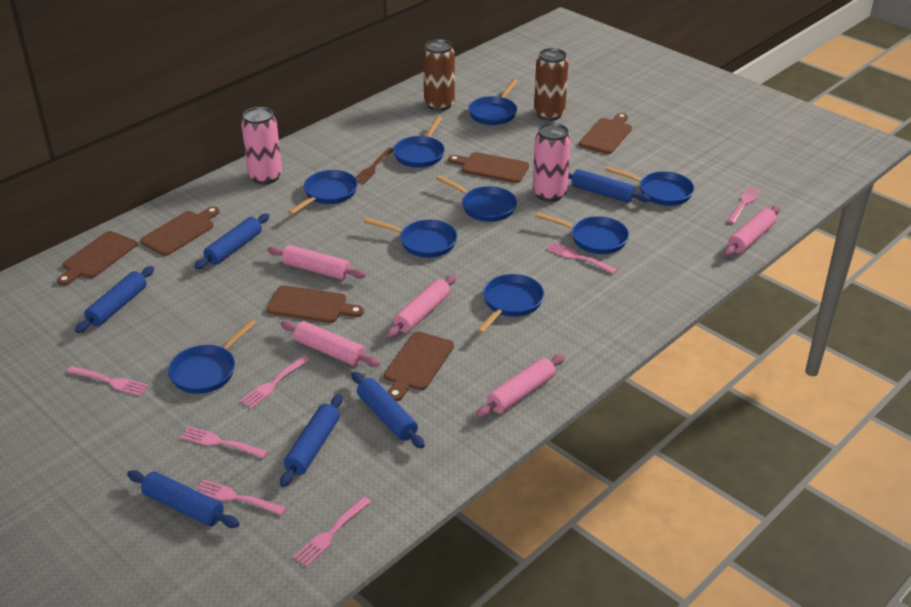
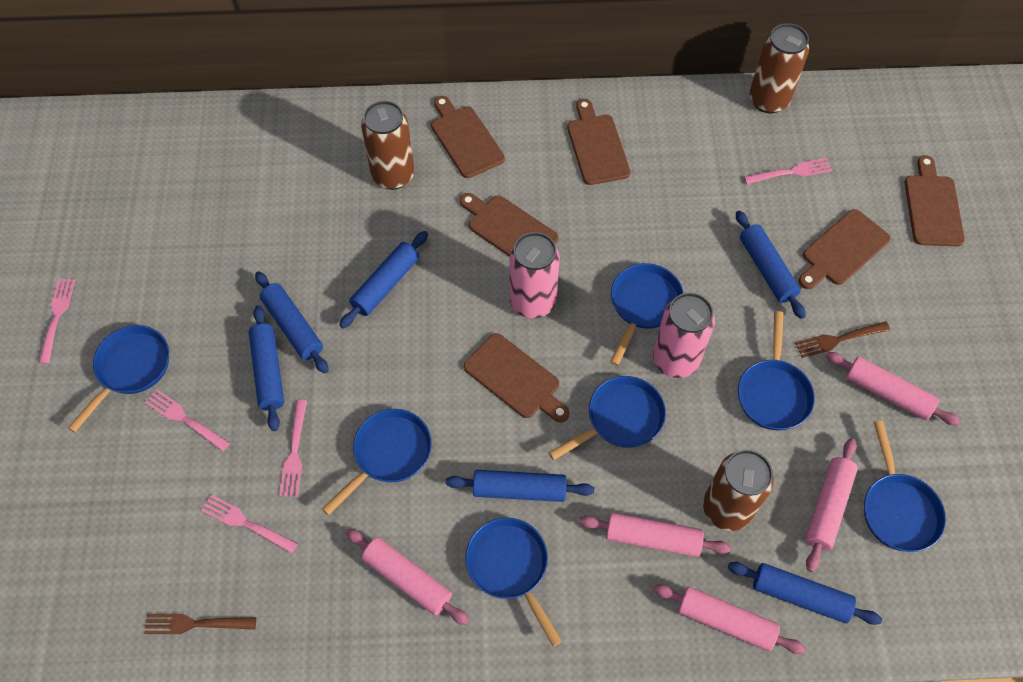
blue pan: 9 -> 7
brown can: 2 -> 3
brown fork: 1 -> 2
pink fork: 7 -> 5

